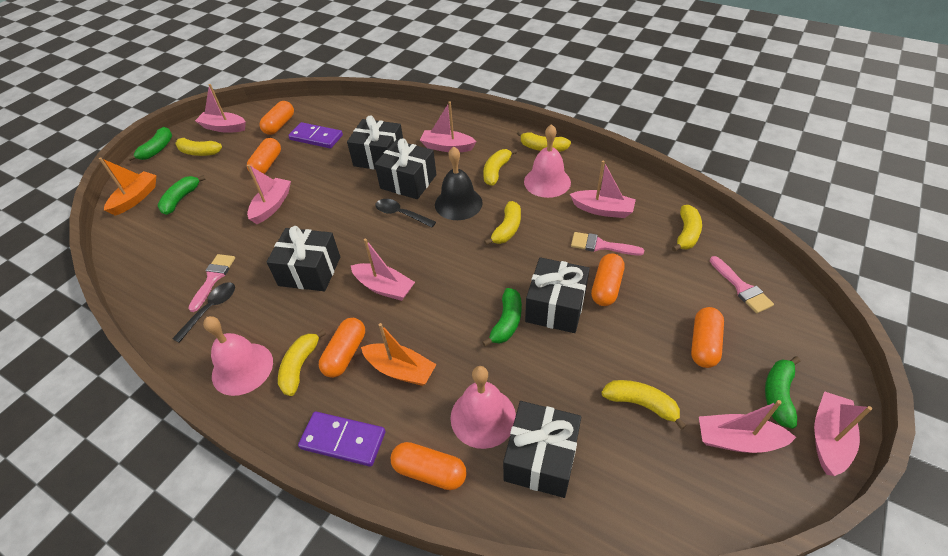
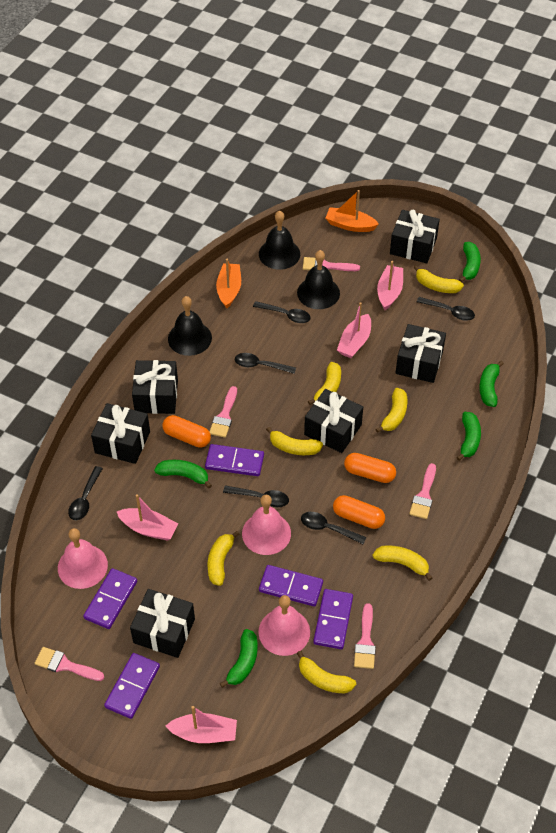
black bell: 1 -> 3
black gift: 5 -> 6
black spoon: 2 -> 6
green banana: 4 -> 5
orange capsule: 6 -> 3
pink boat: 7 -> 4
pink brush: 3 -> 5
purple domino: 2 -> 5

